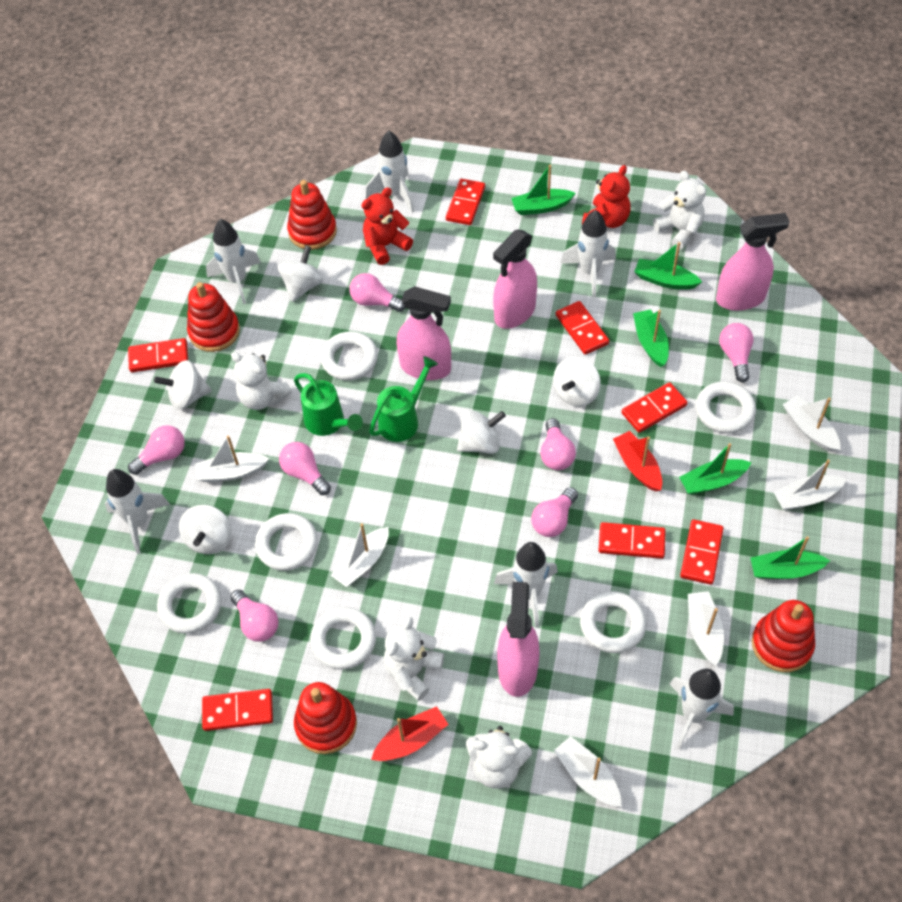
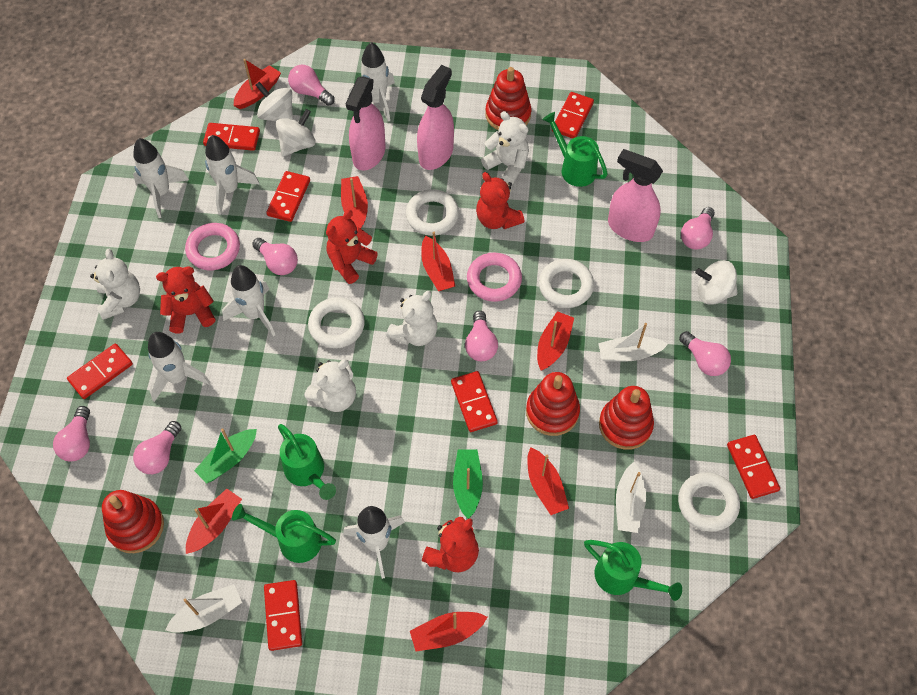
green boat: 5 -> 2
green watering can: 2 -> 4
pink ring: 0 -> 2
pink spray bottle: 4 -> 3
red boat: 2 -> 7
red teddy bear: 2 -> 4
white boat: 6 -> 3
white ring: 6 -> 4
white spinning top: 5 -> 3

